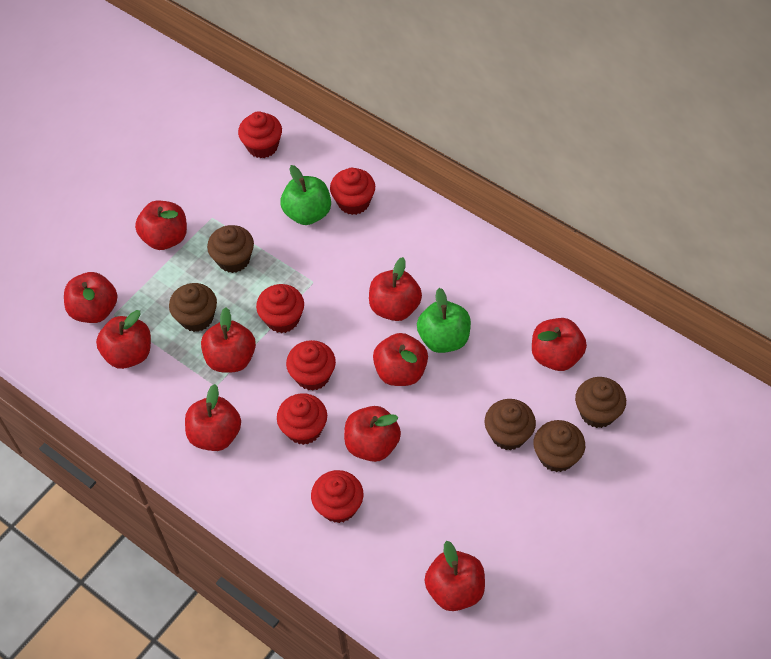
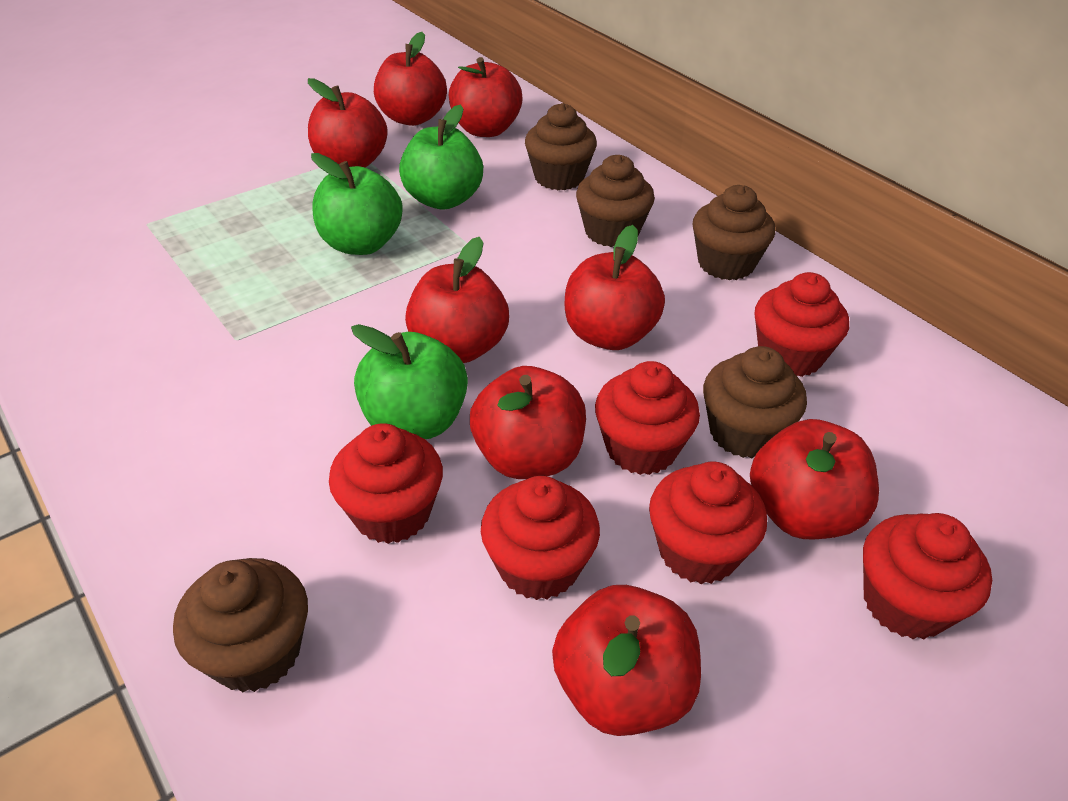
green apple: 2 -> 3
red apple: 10 -> 8

